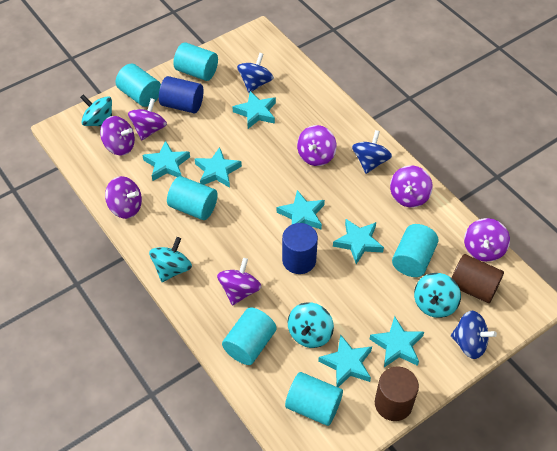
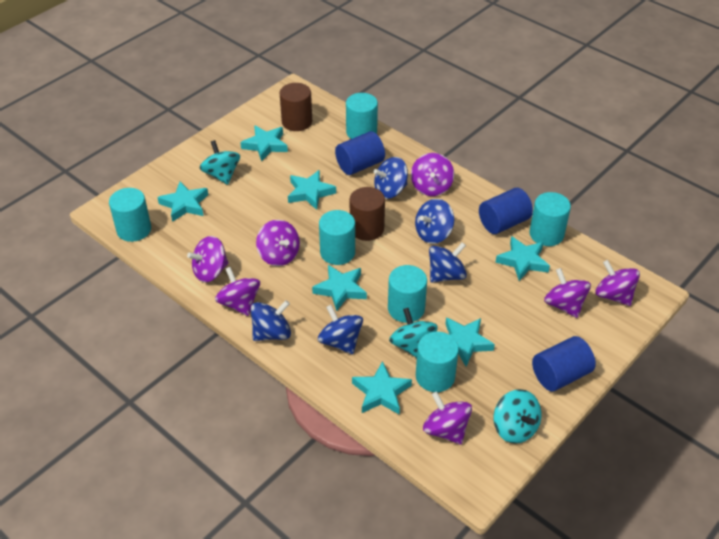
blue cylinder: 2 -> 3
blue spinning top: 3 -> 5
turquoise spinning top: 4 -> 3

